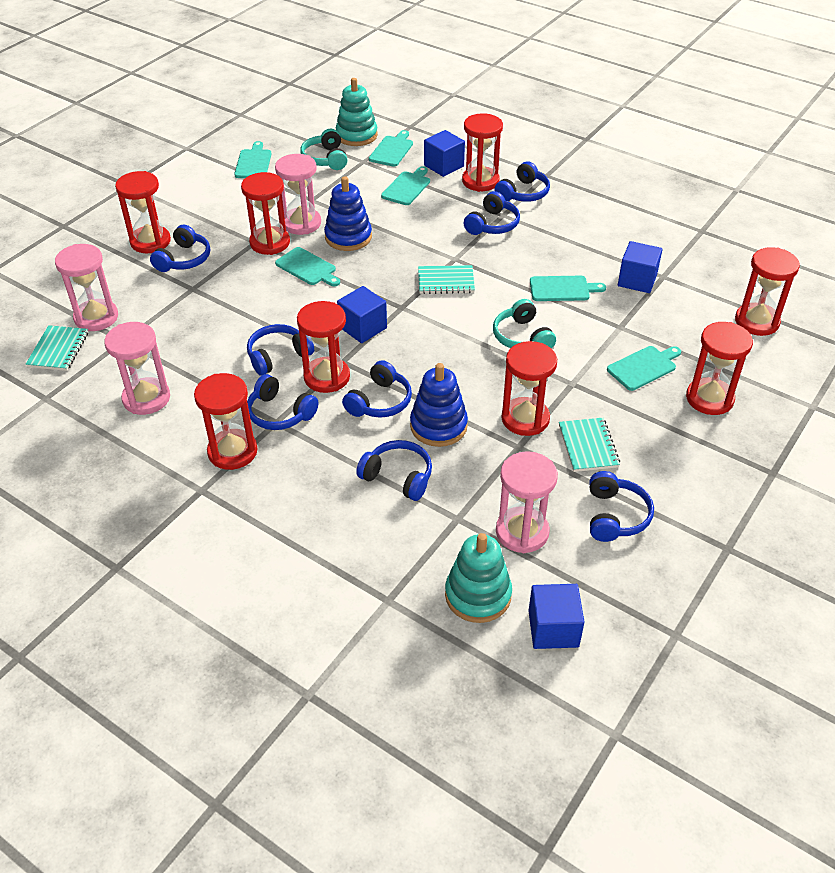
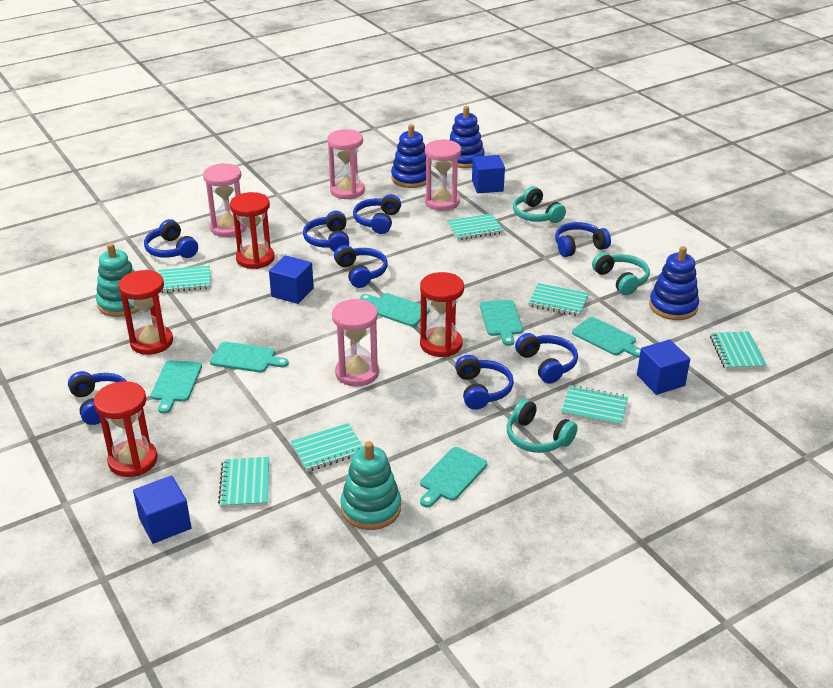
blue stacking toy: 2 -> 3
red hourglass: 8 -> 4
turquoise headphones: 2 -> 3
turquoise notebook: 3 -> 7

